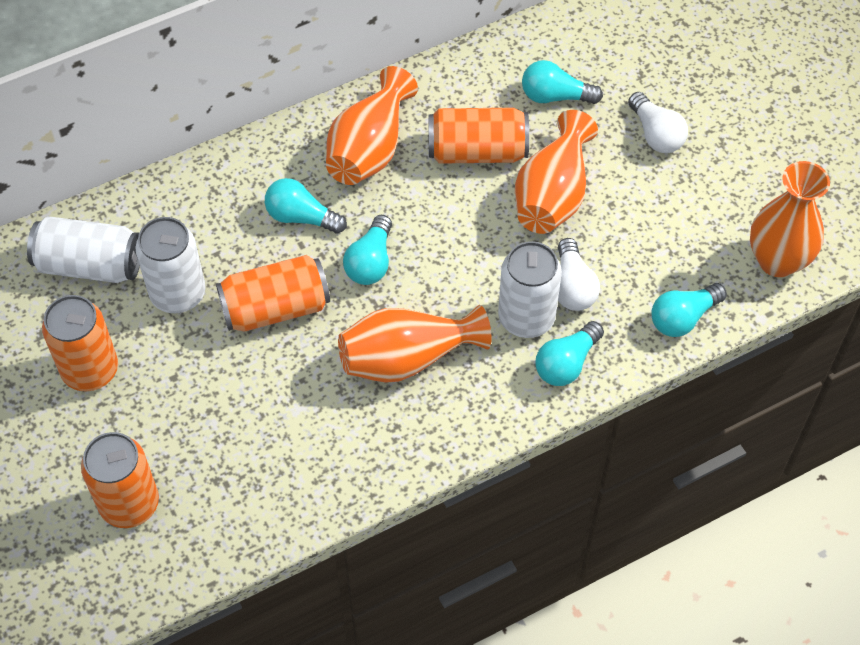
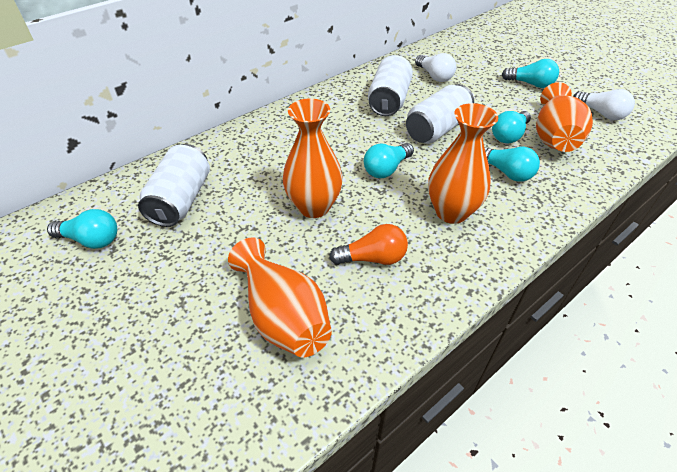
orange can: 4 -> 0
orange light bulb: 0 -> 1

